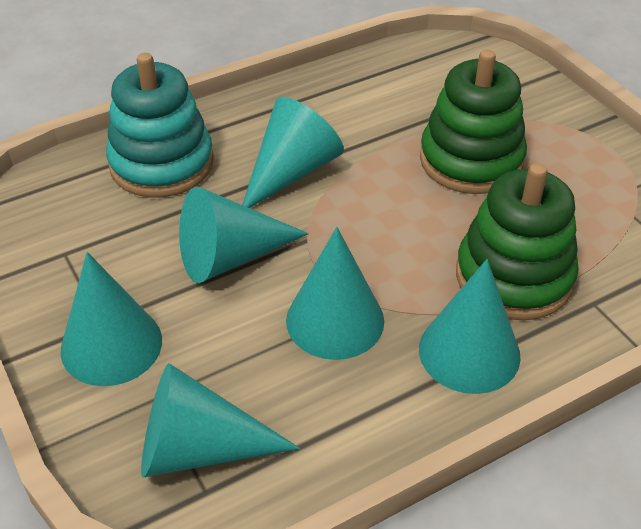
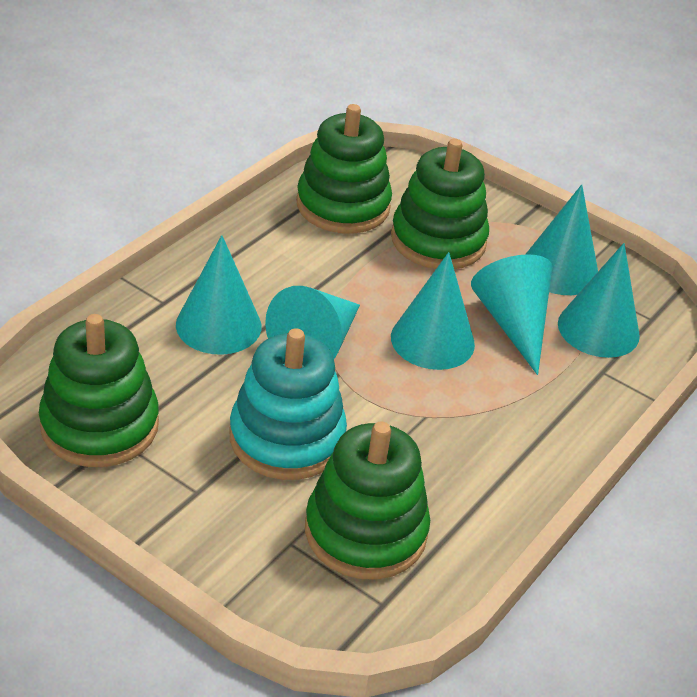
green stacking toy: 2 -> 4

